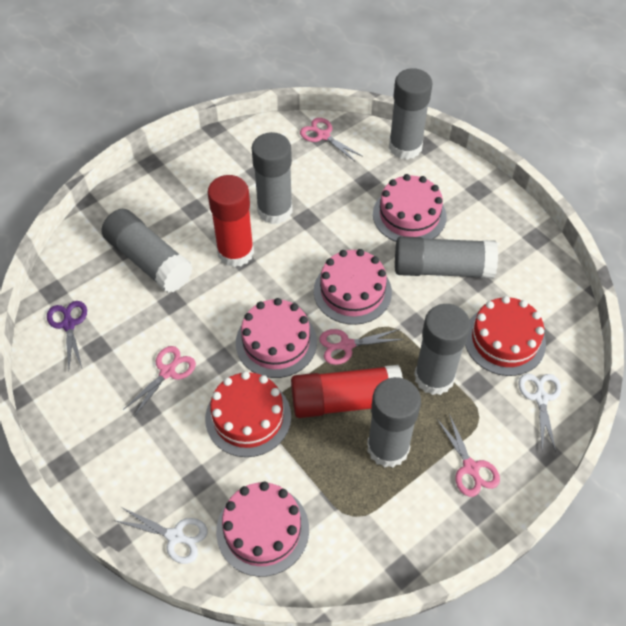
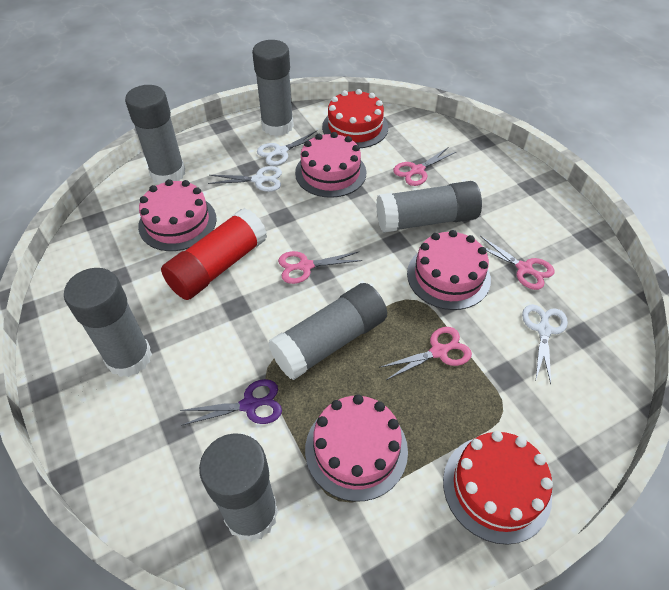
red glue stick: 2 -> 1
white scissors: 2 -> 3

